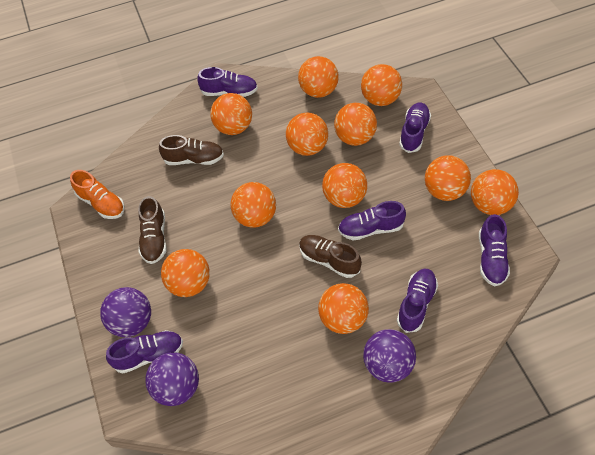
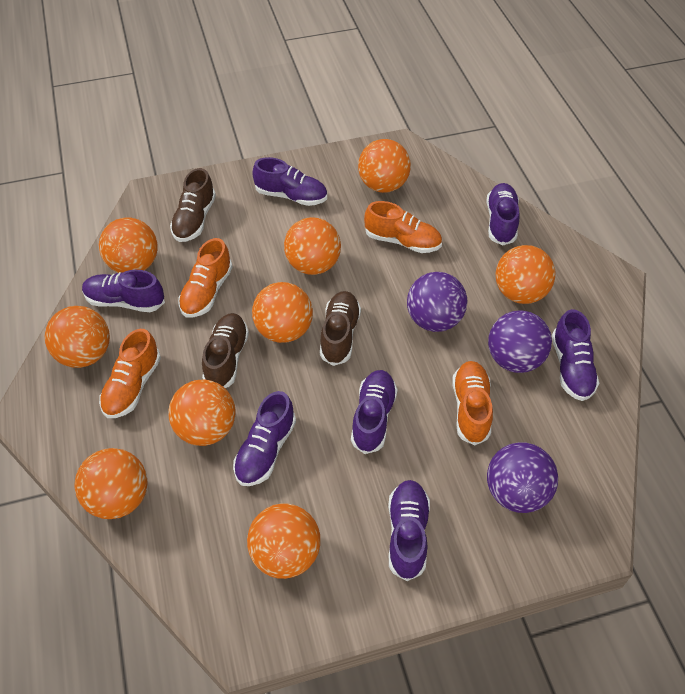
orange ball: 11 -> 9
orange shoe: 1 -> 4
purple shoe: 6 -> 7

